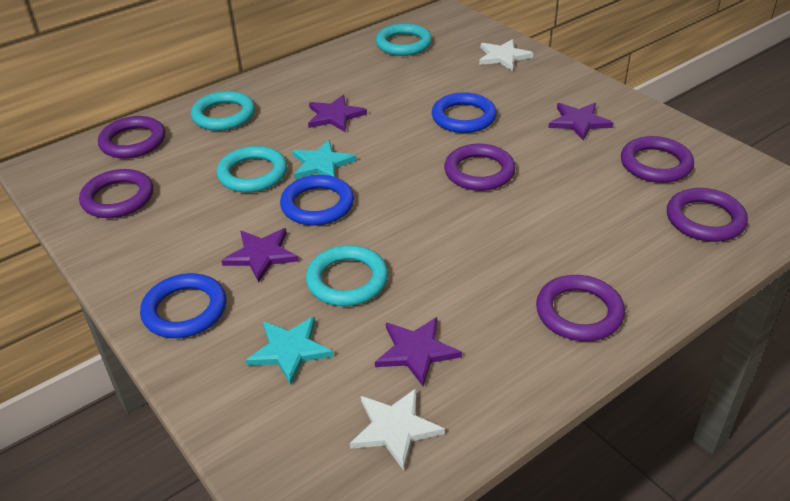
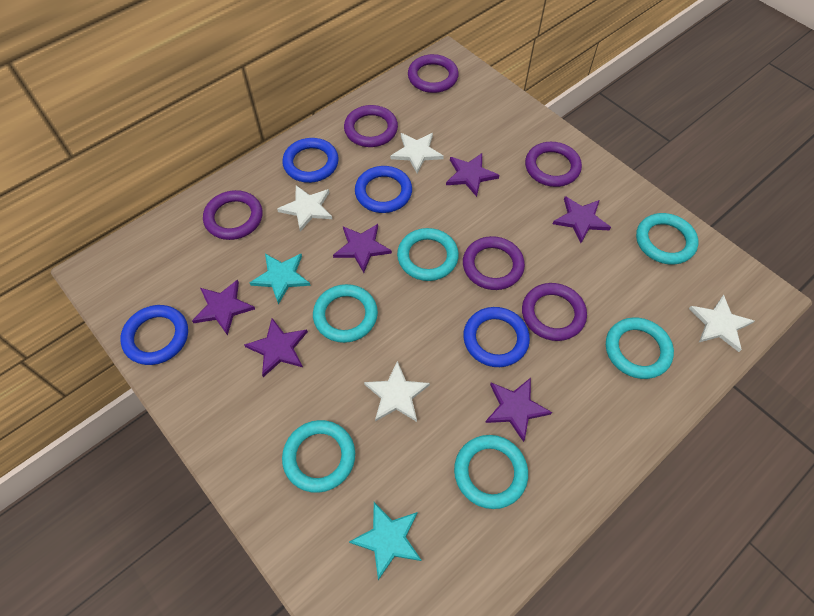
blue ring: 3 -> 4
purple star: 4 -> 6
turquoise ring: 4 -> 6
white star: 2 -> 4

